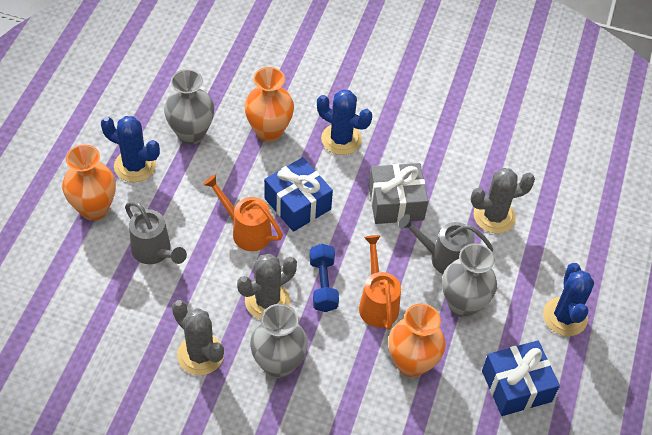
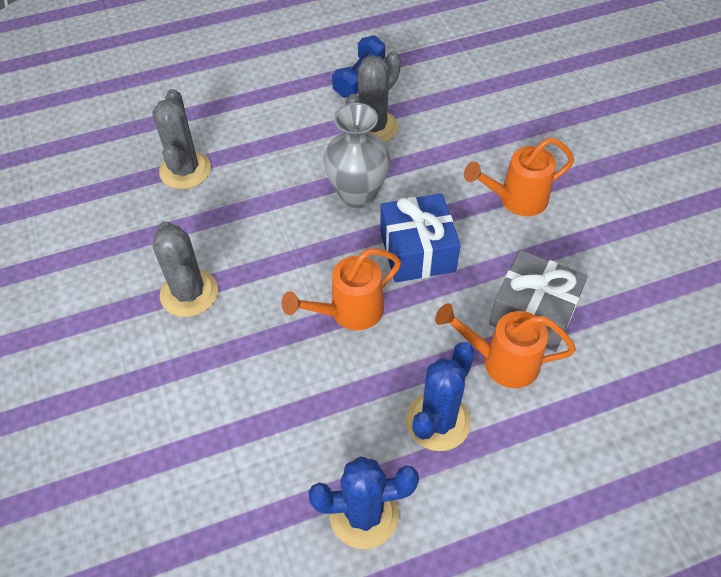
blue cactus: 3 -> 2
blue gift: 2 -> 1
grey vase: 3 -> 1
grey watering can: 2 -> 0
orange vase: 3 -> 0
orange watering can: 2 -> 3

